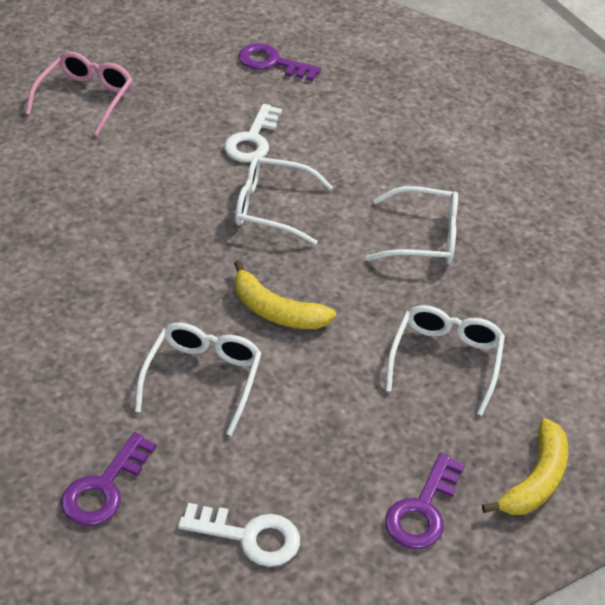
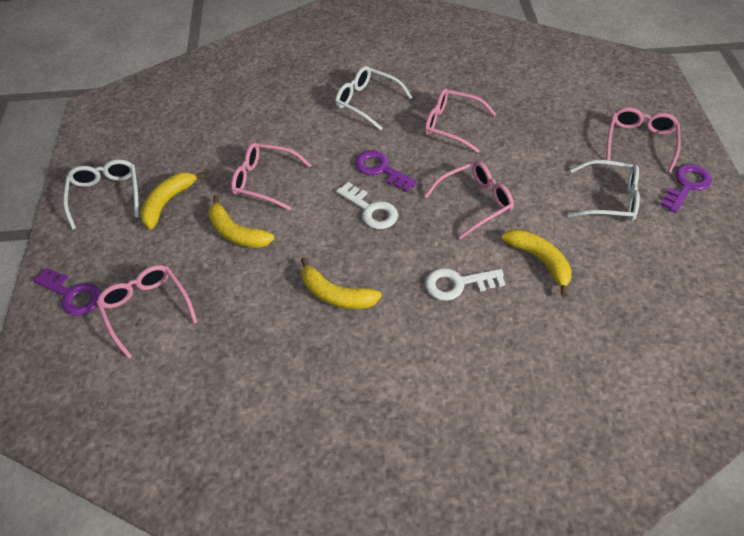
pink glasses: 1 -> 5
white glasses: 4 -> 3
yellow banana: 2 -> 4

